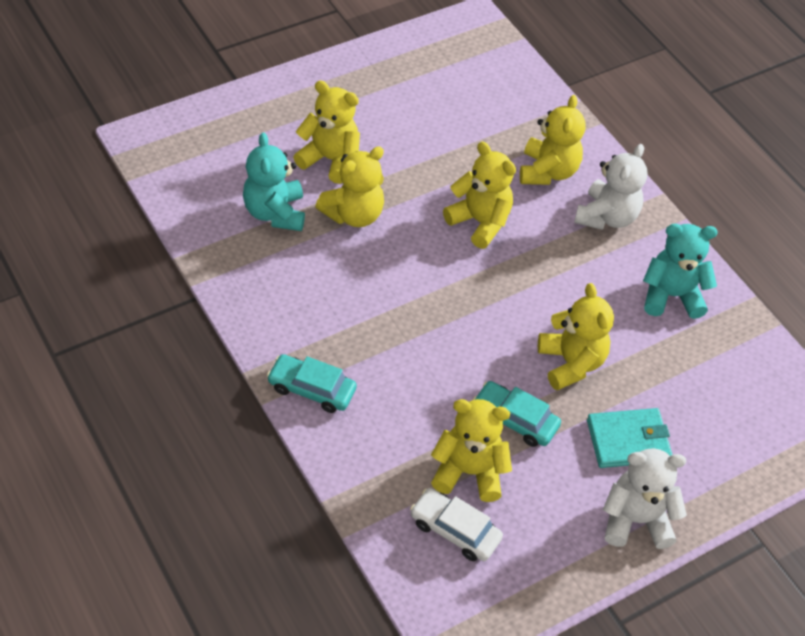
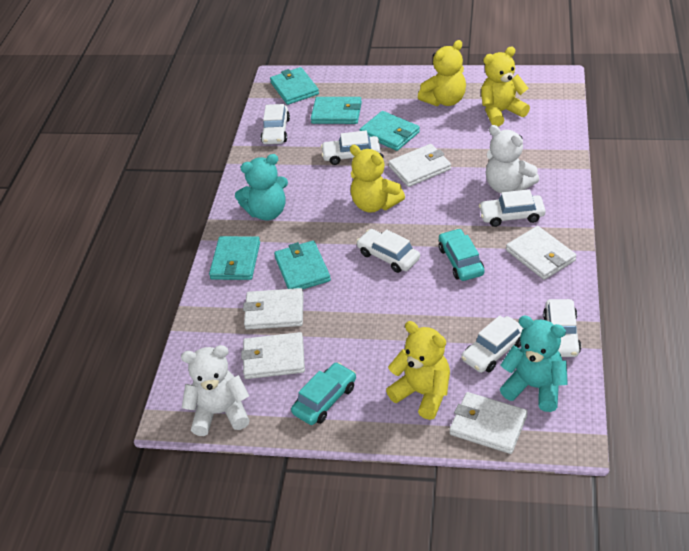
turquoise wallet: 1 -> 5
white car: 1 -> 6
white wallet: 0 -> 5
yellow teddy bear: 6 -> 4

